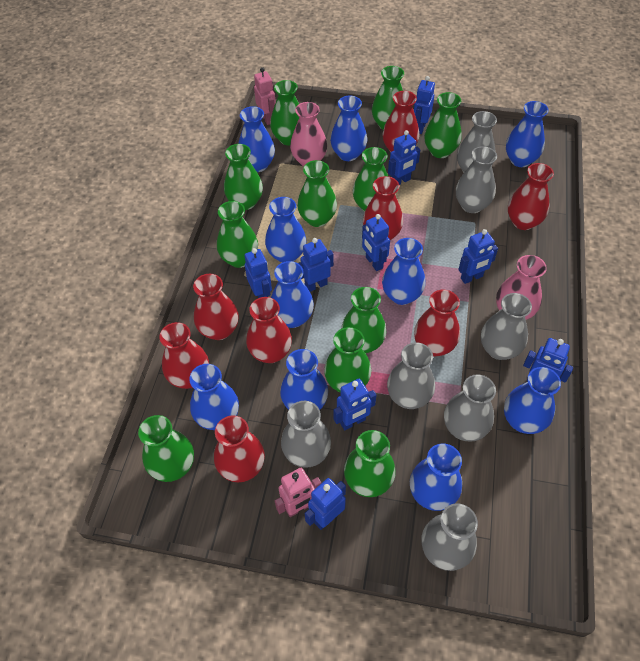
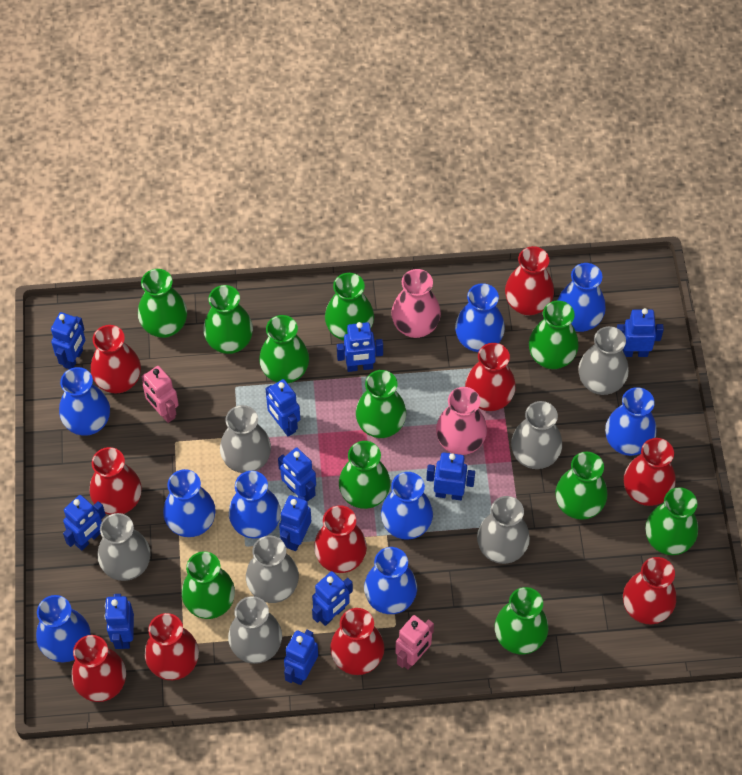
blue robot: 9 -> 11
blue vase: 10 -> 9
red vase: 8 -> 10

